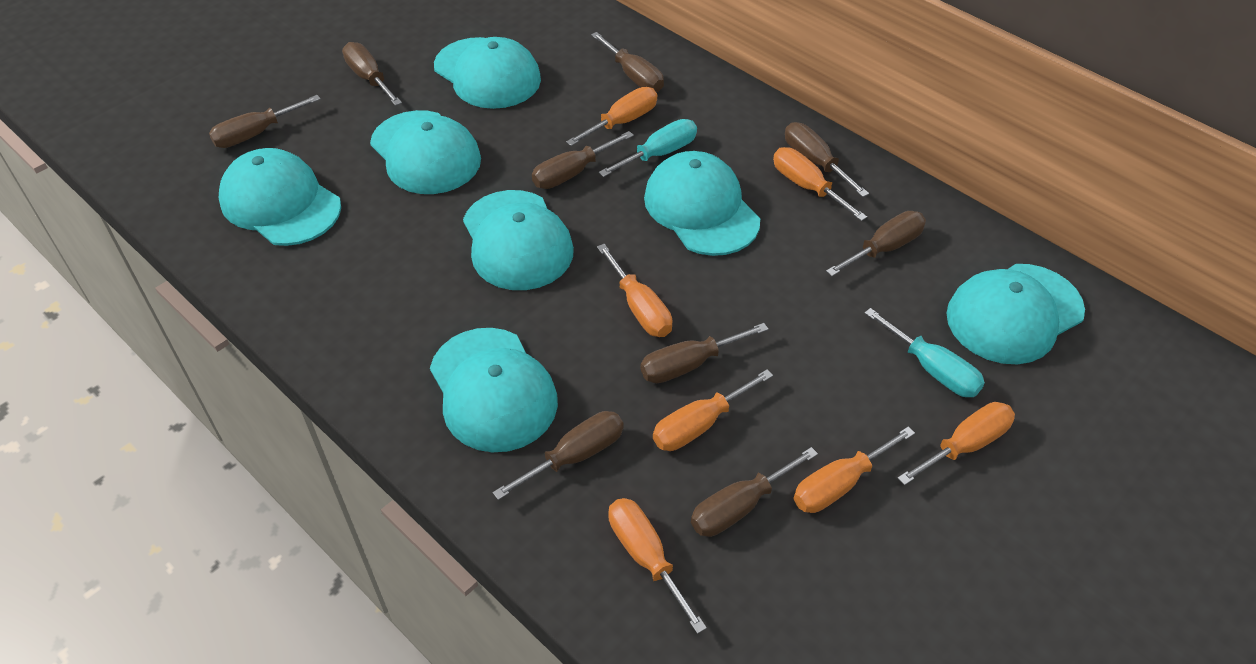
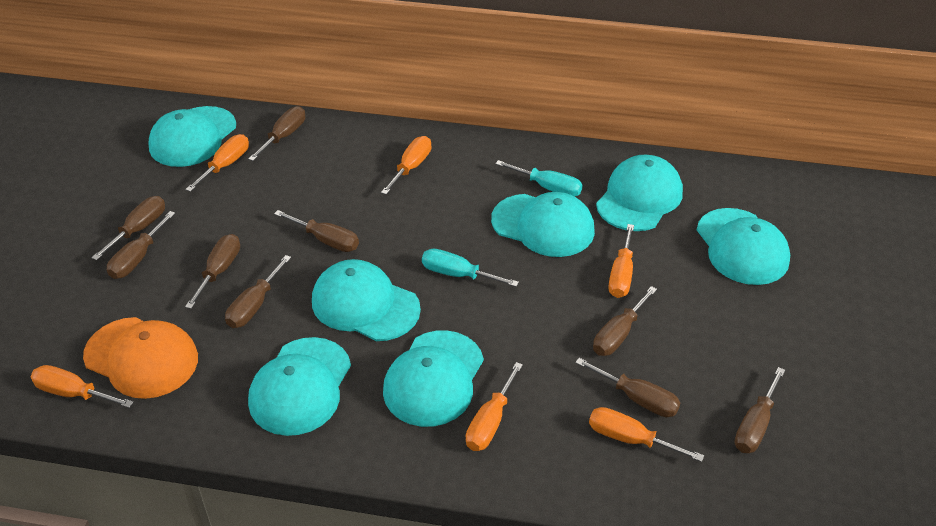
orange cap: 0 -> 1
orange screwdriver: 7 -> 6

